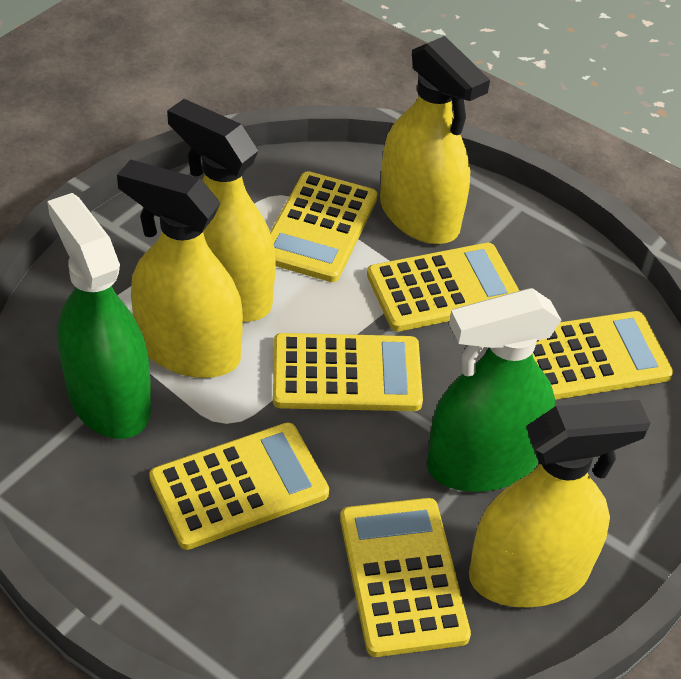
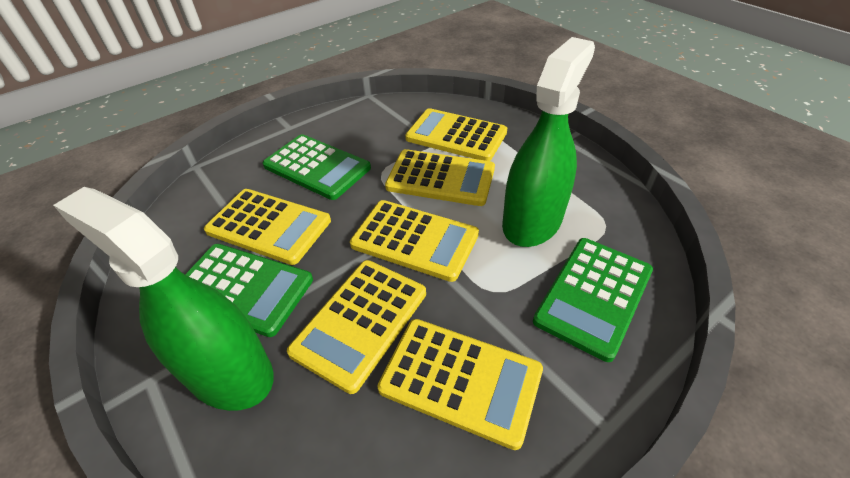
green calculator: 0 -> 3
yellow spray bottle: 4 -> 0

